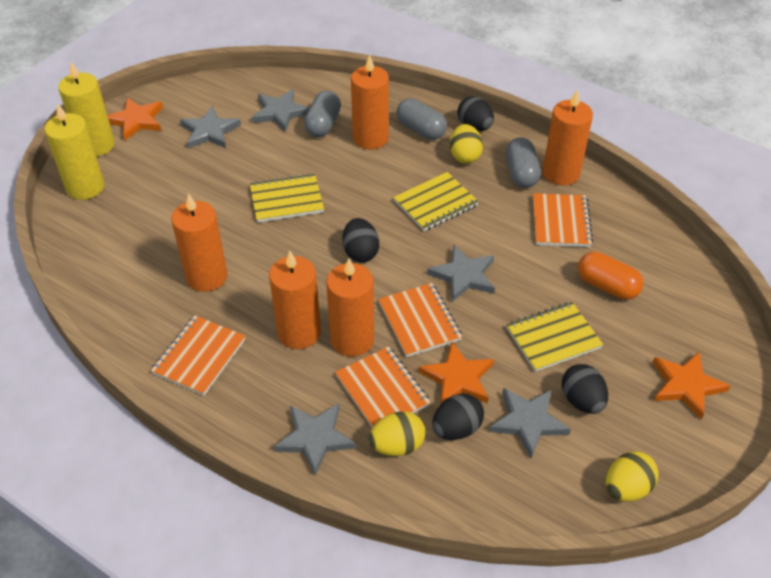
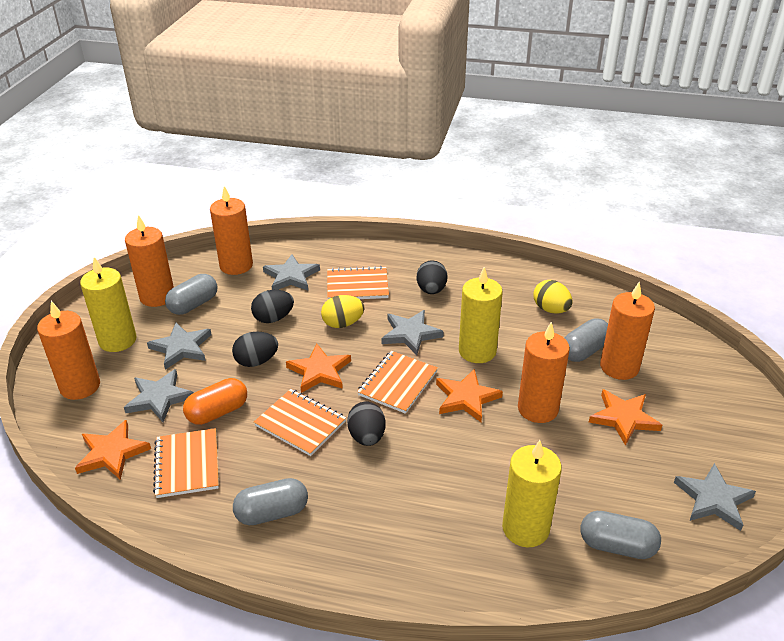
grey capsule: 3 -> 4
orange star: 3 -> 4
yellow candle: 2 -> 3
yellow egg: 3 -> 2
yellow notebook: 3 -> 0

